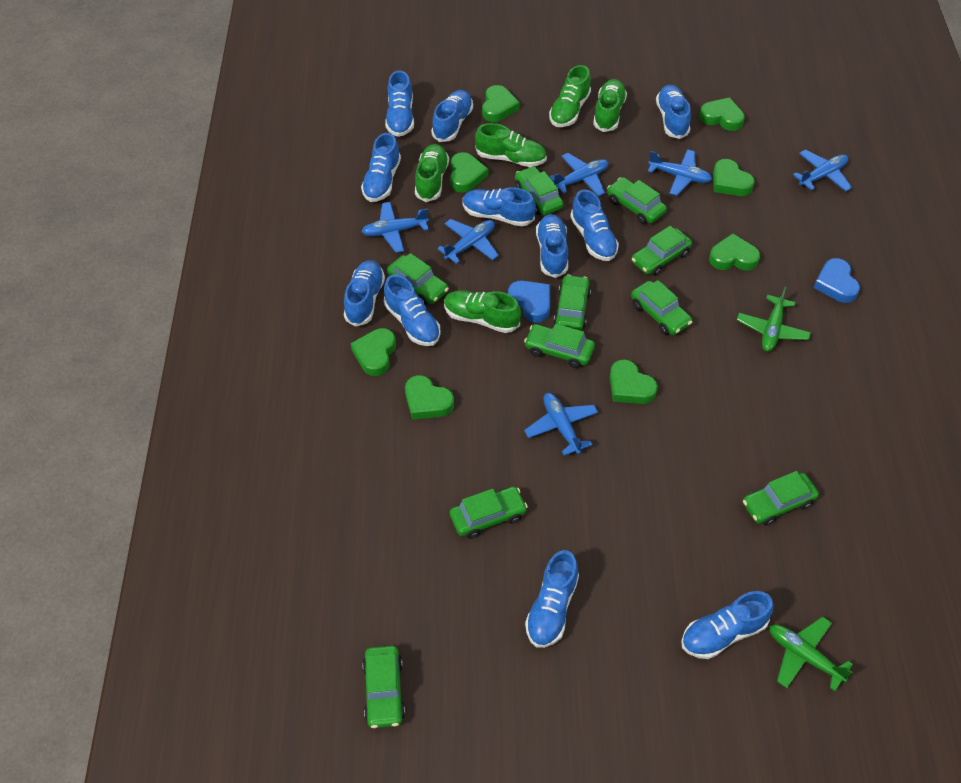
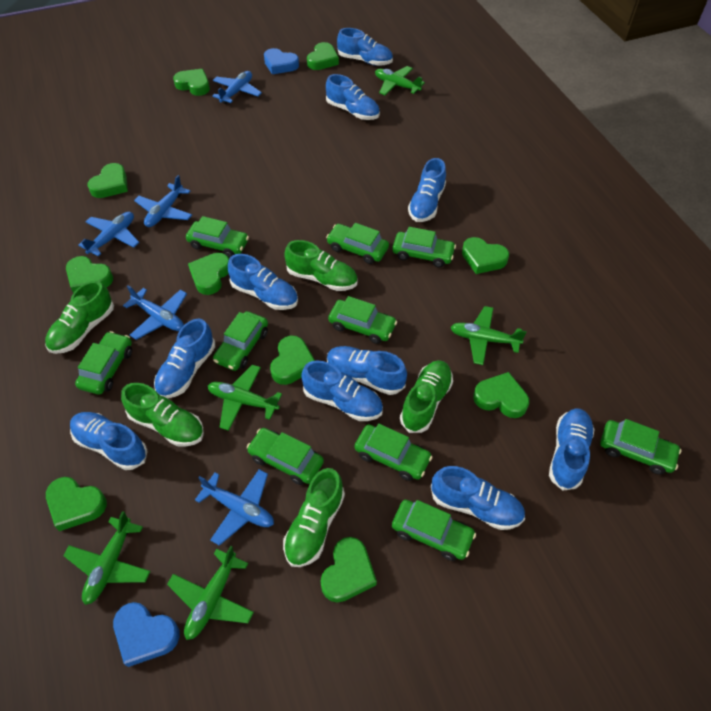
blue plane: 6 -> 5
blue shoe: 11 -> 10
green heart: 8 -> 10
green plane: 2 -> 5

